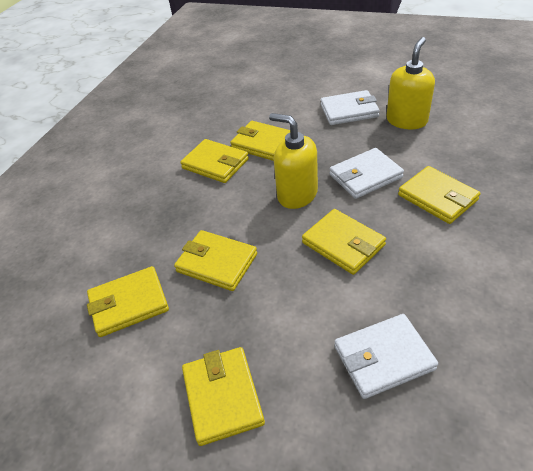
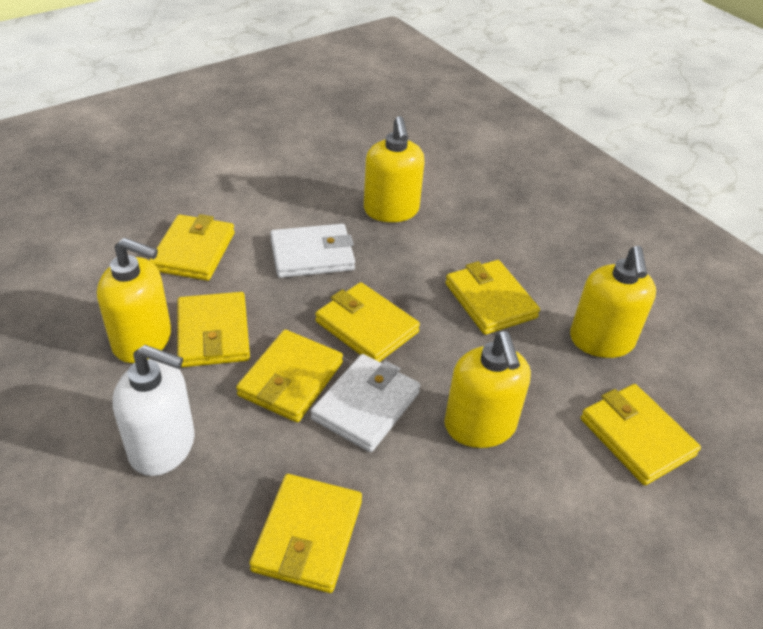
white soap dispenser: 0 -> 1
white wallet: 3 -> 2
yellow soap dispenser: 2 -> 4

